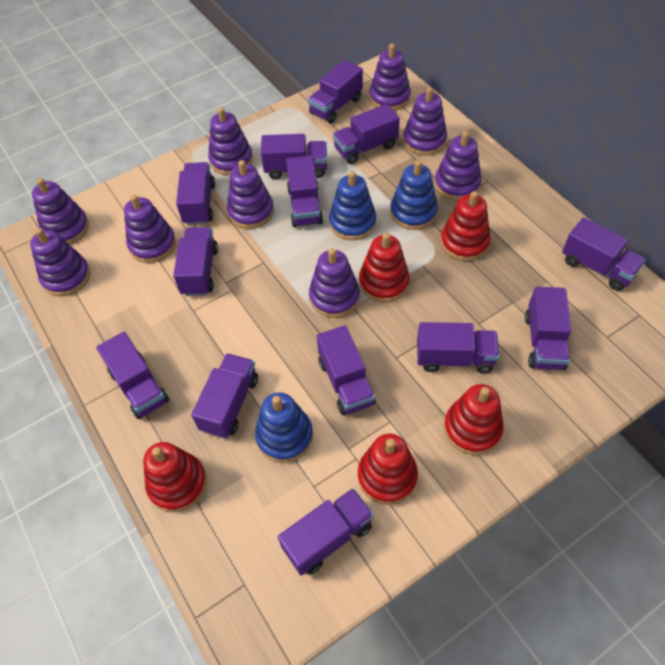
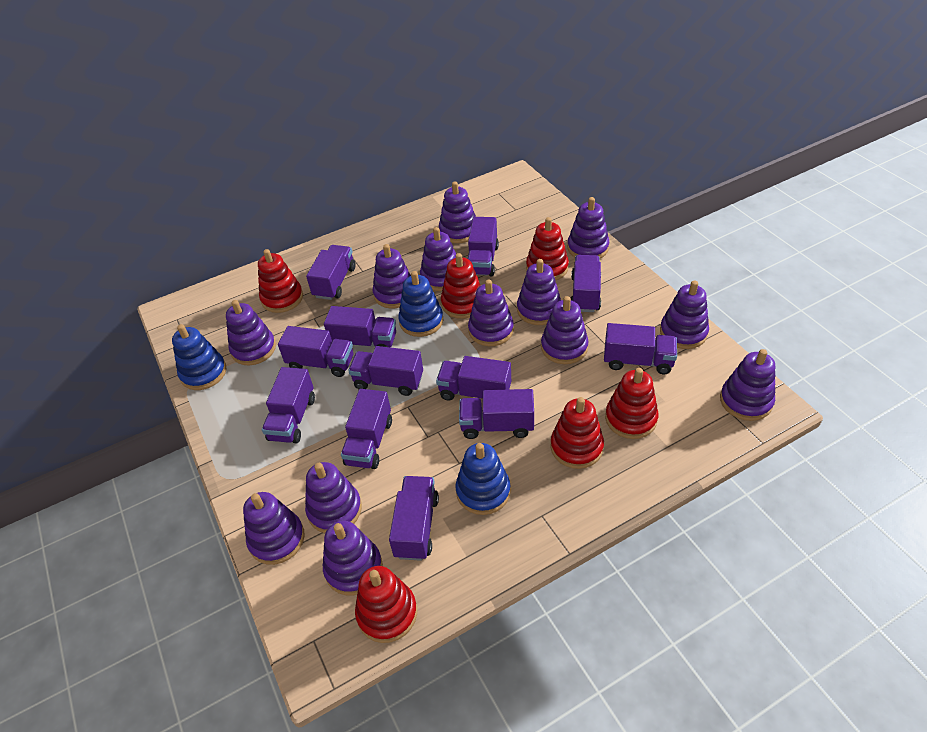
purple stacking toy: 9 -> 13
purple truck: 13 -> 12
red stacking toy: 5 -> 6

